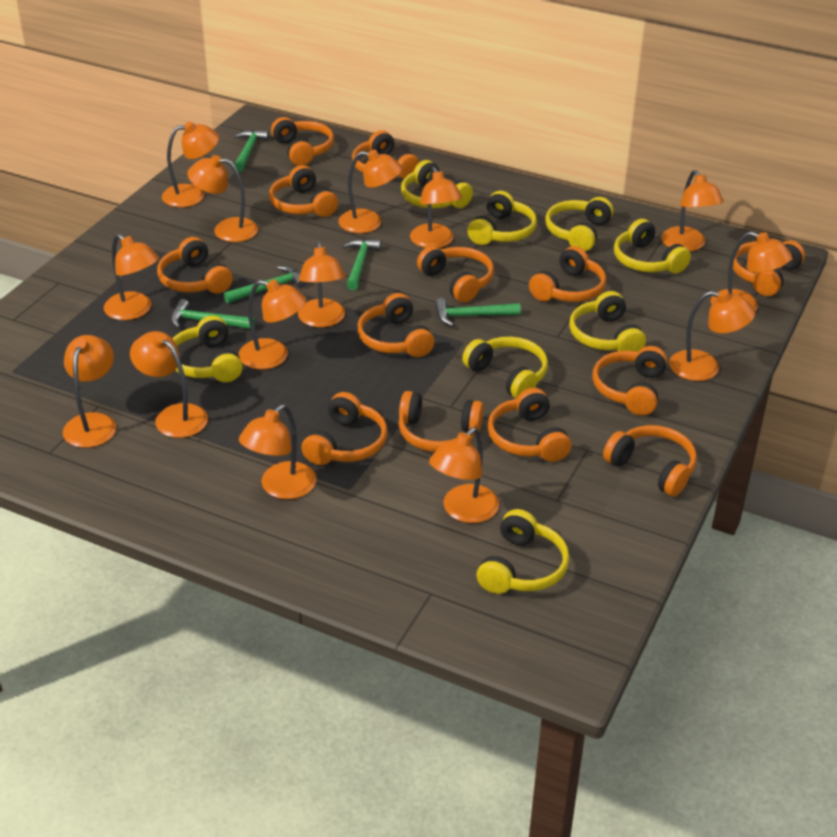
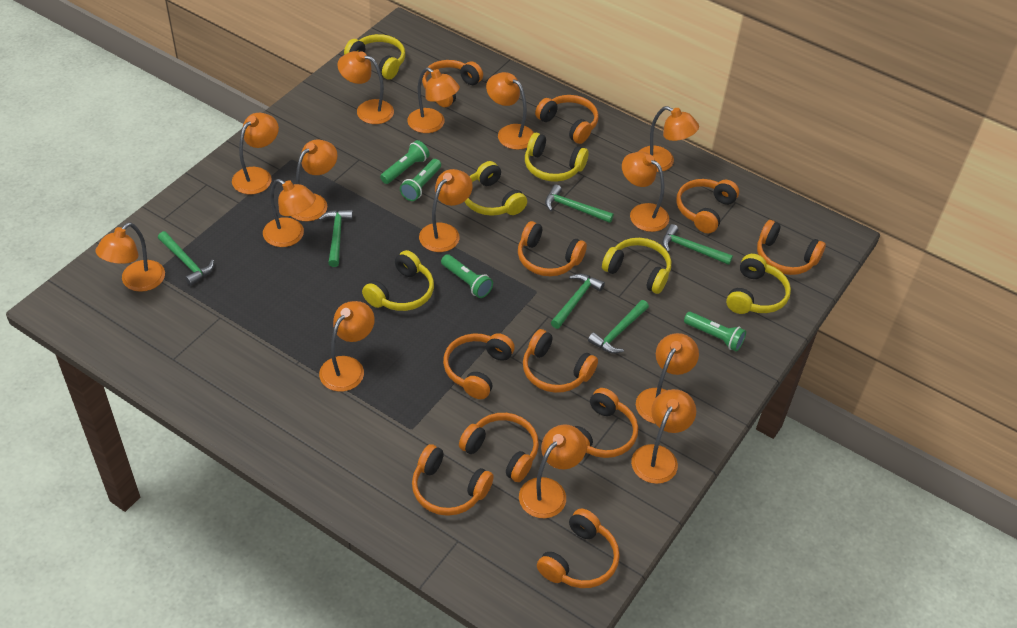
green flashlight: 0 -> 4
green hammer: 5 -> 6
orange headphones: 13 -> 11
yellow headphones: 8 -> 6

